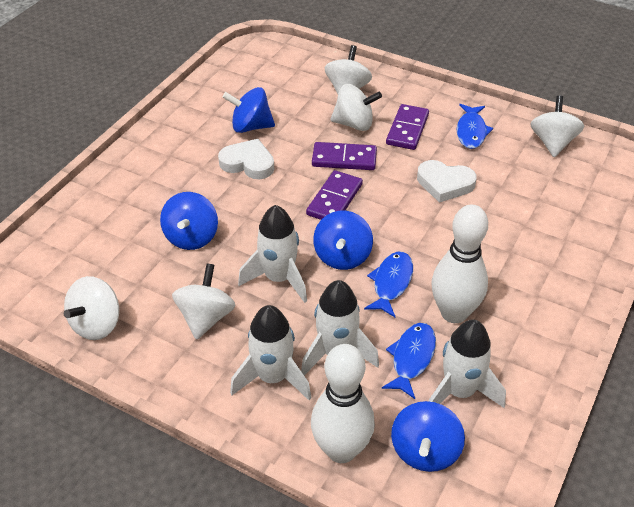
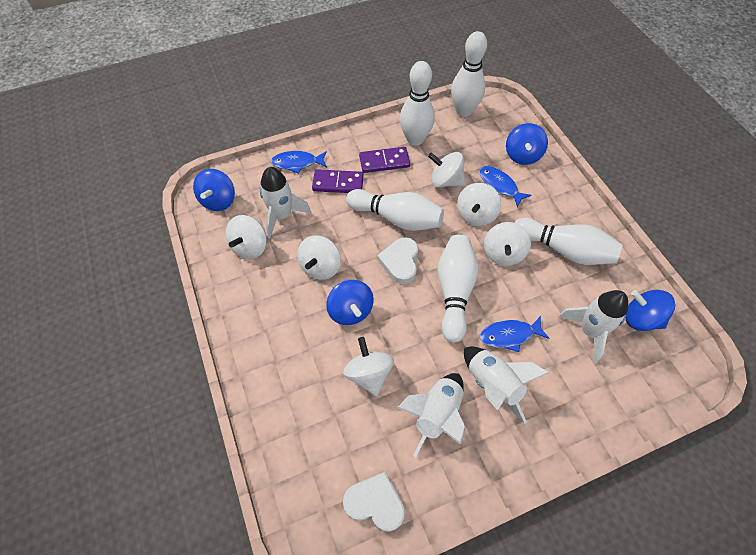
purple domino: 3 -> 2
white bowling pin: 2 -> 5
white spinning top: 5 -> 6

